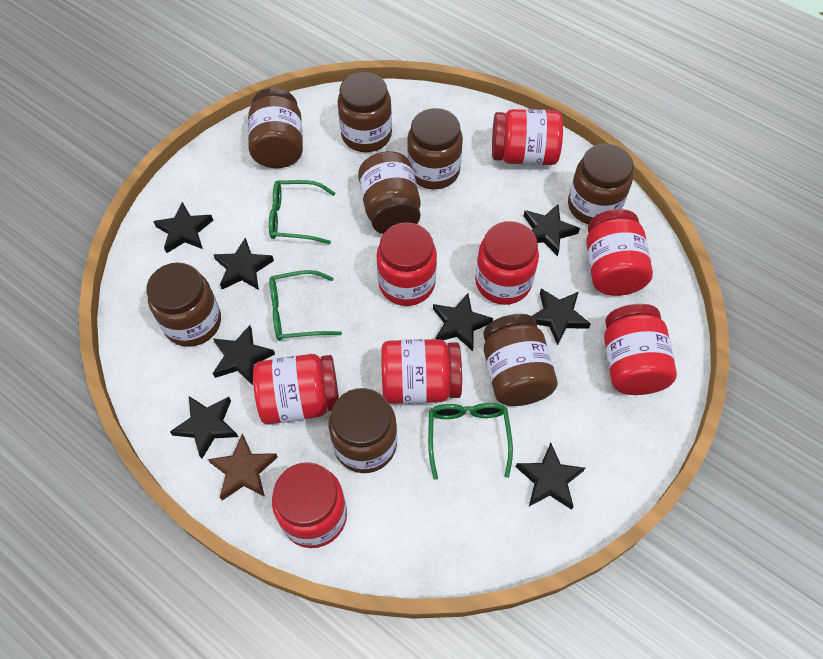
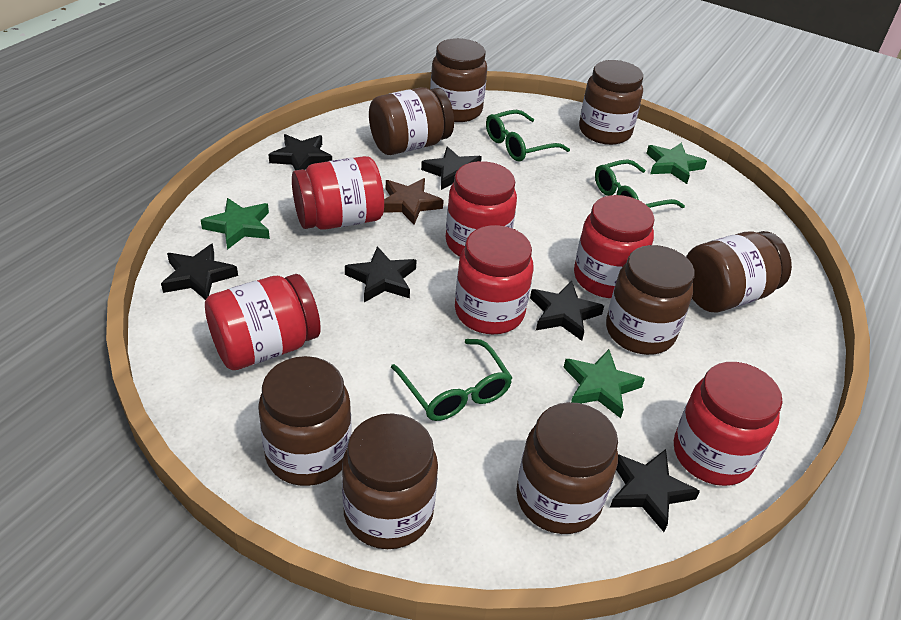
black star: 8 -> 6
green star: 0 -> 3
red jar: 8 -> 6

